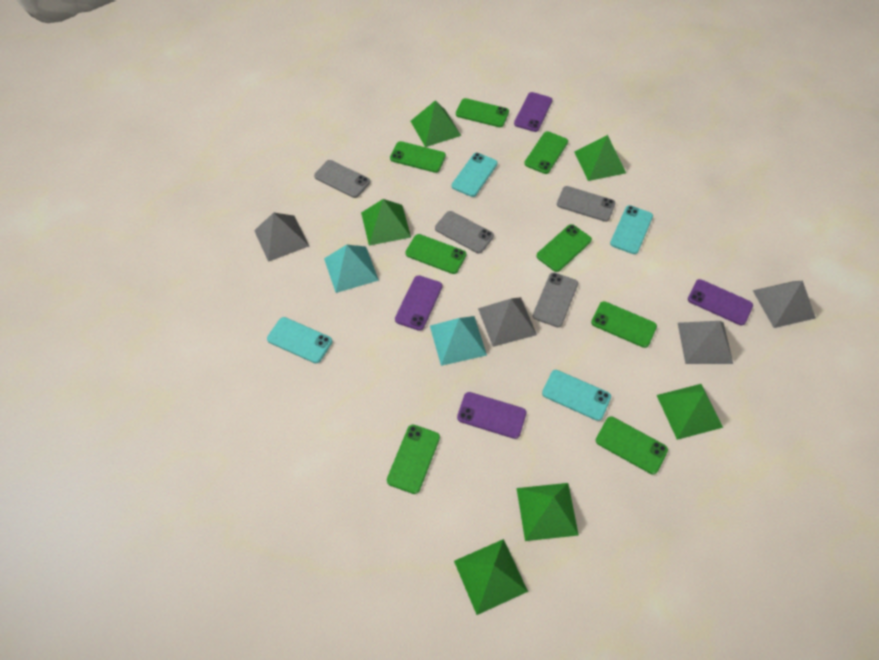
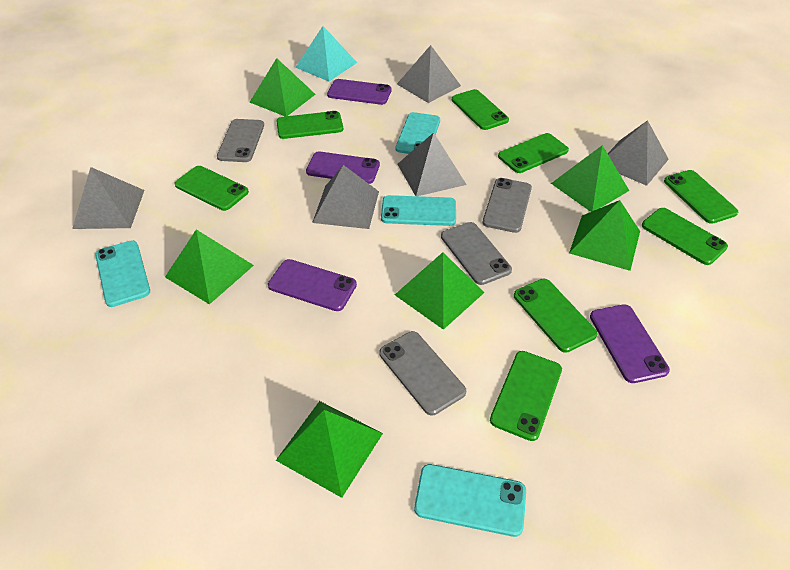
grey pyramid: 4 -> 5
turquoise pyramid: 2 -> 1

